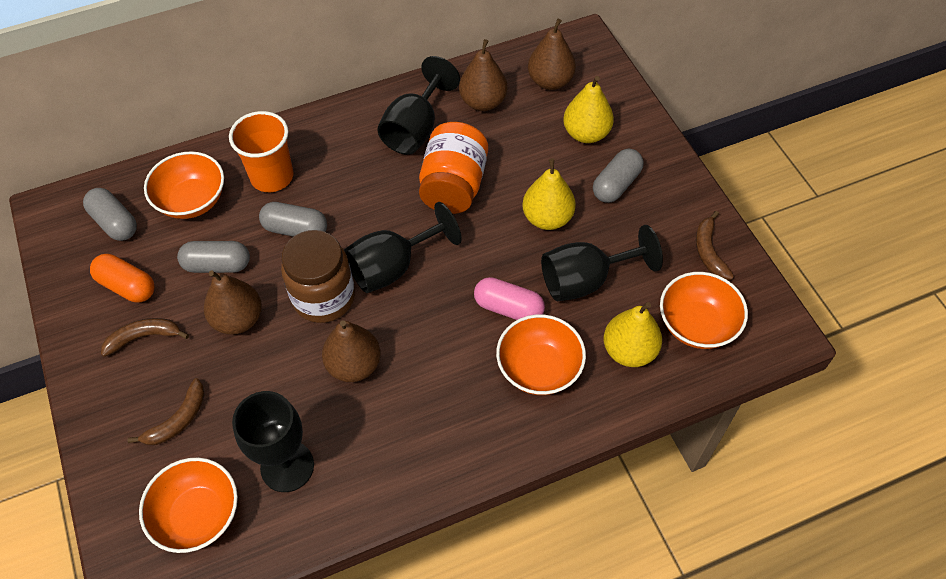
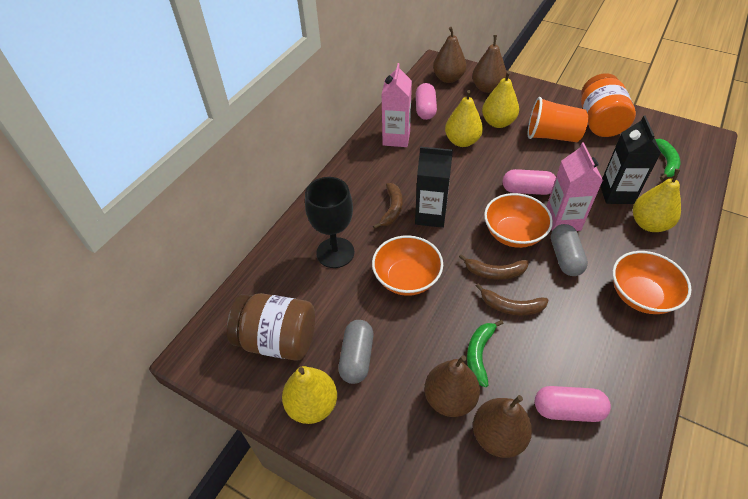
black carton: 0 -> 2
black goblet: 4 -> 1
green banana: 0 -> 2
grey capsule: 4 -> 2
orange bowl: 4 -> 3
orange capsule: 1 -> 0
pink capsule: 1 -> 3
pink carton: 0 -> 2
yellow pear: 3 -> 4

